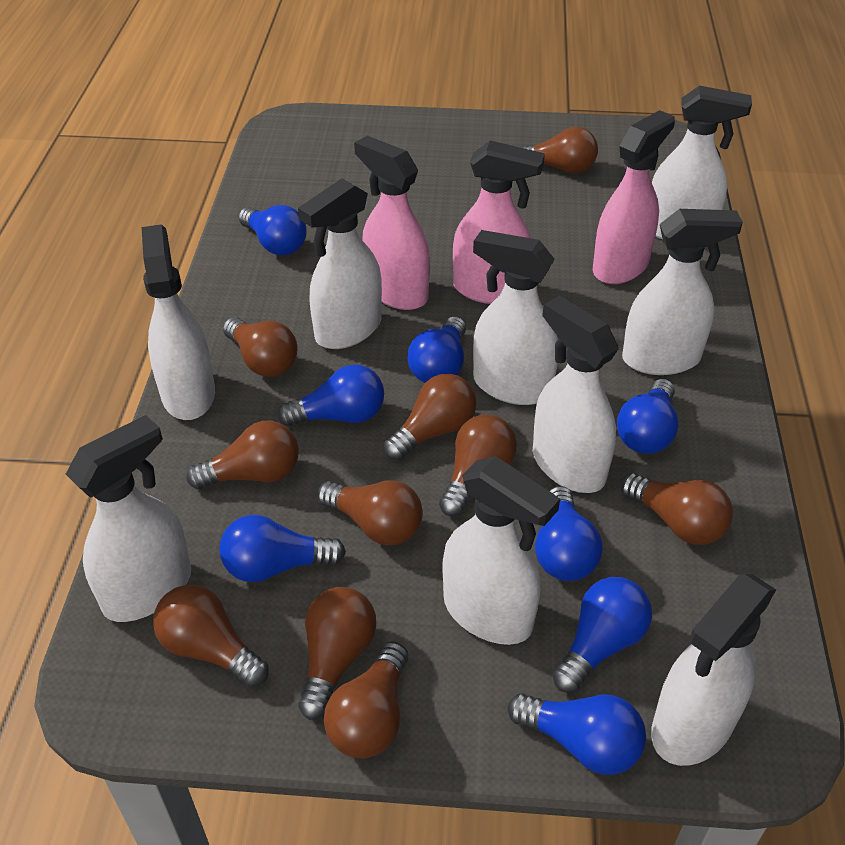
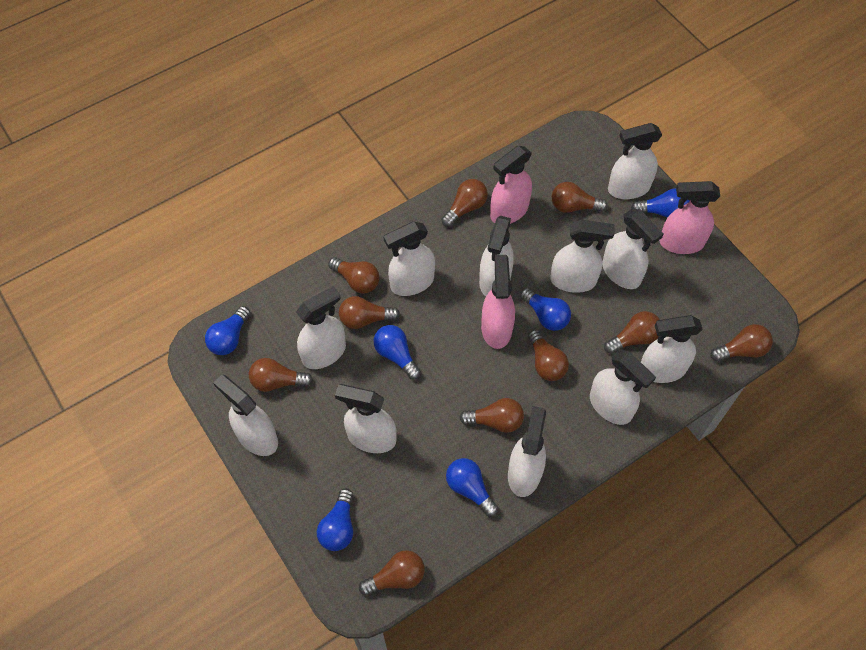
blue light bulb: 8 -> 6
white spray bottle: 9 -> 11

